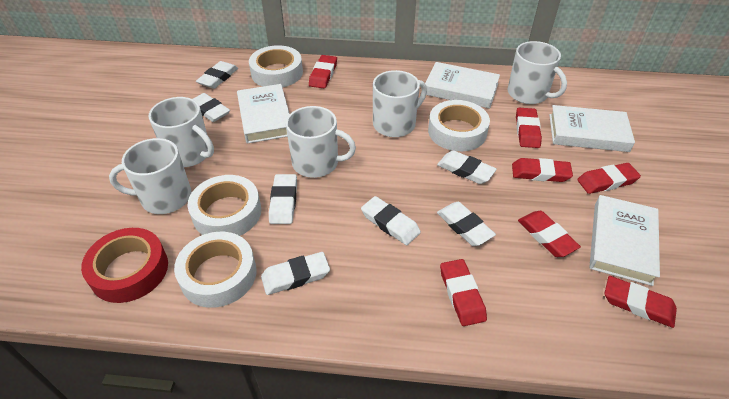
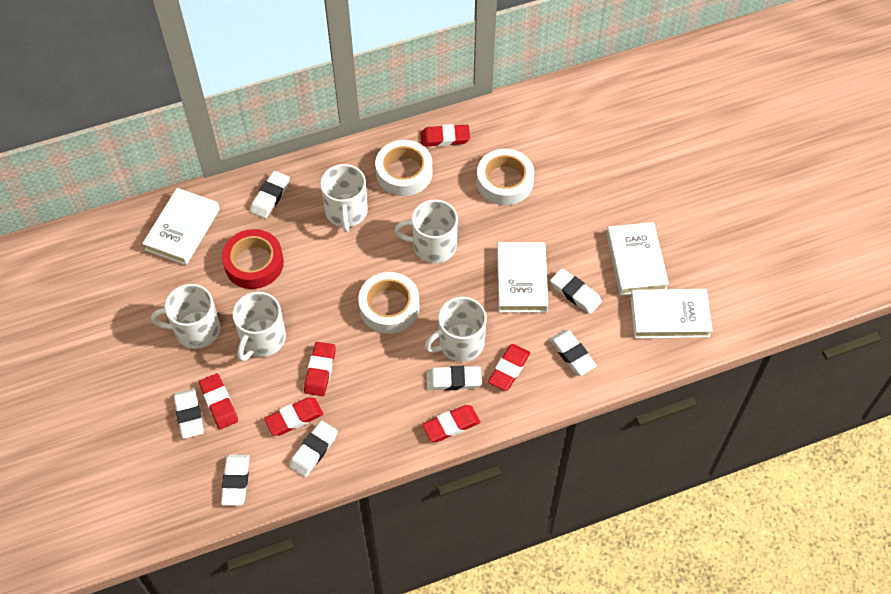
red eraser: 7 -> 6
white tape: 4 -> 3

